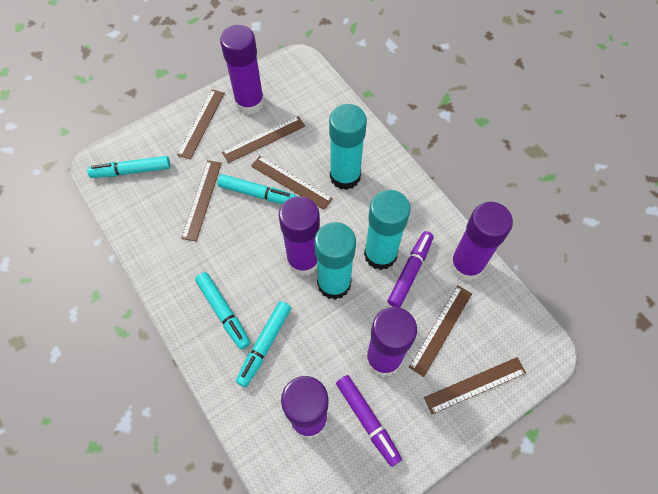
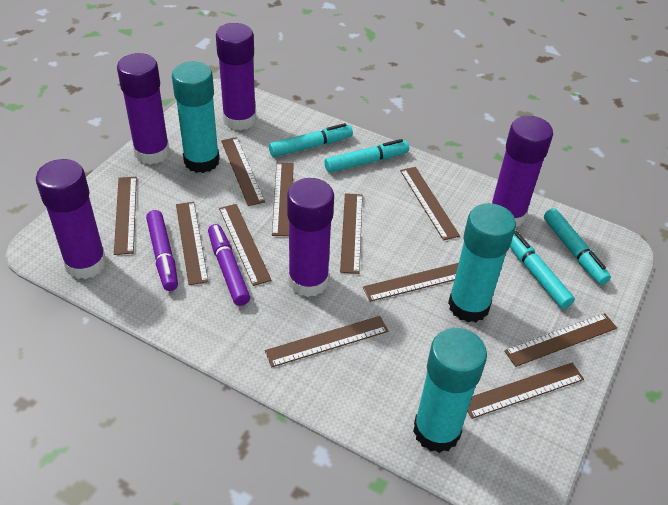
brown ruler: 6 -> 11

